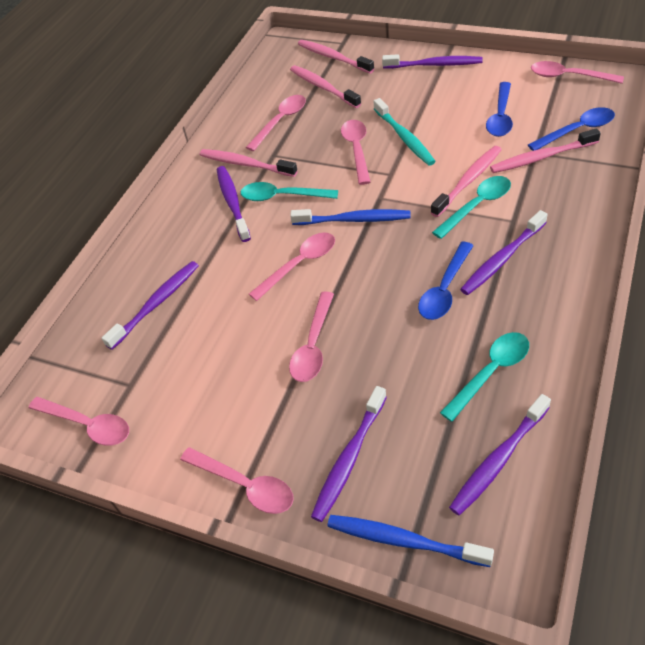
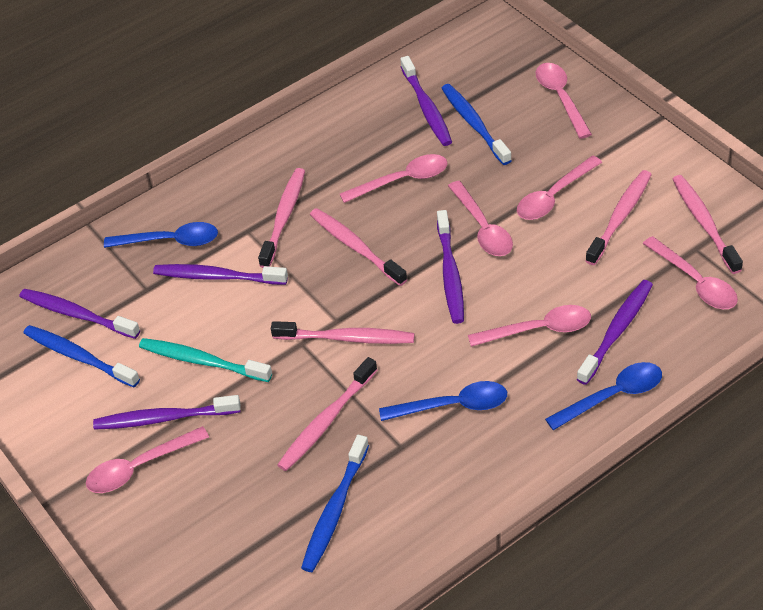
blue toothbrush: 2 -> 3
pink toothbrush: 5 -> 6
turquoise spoon: 3 -> 0

